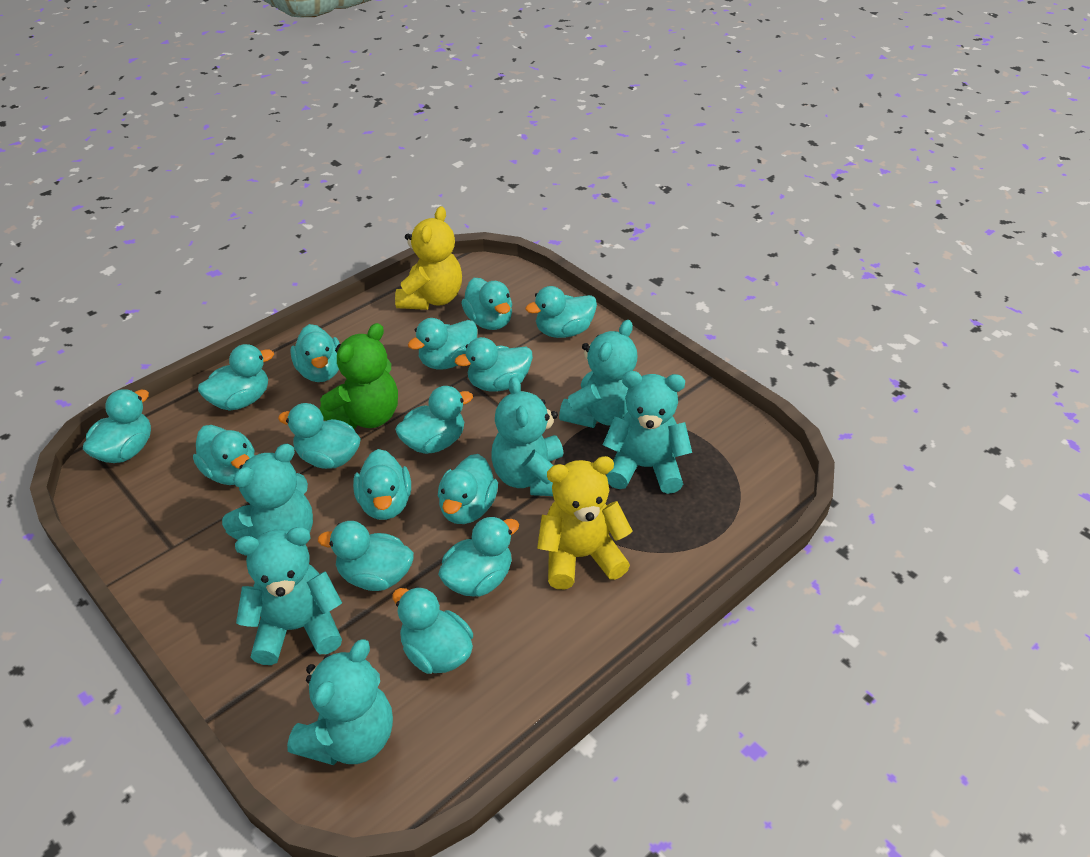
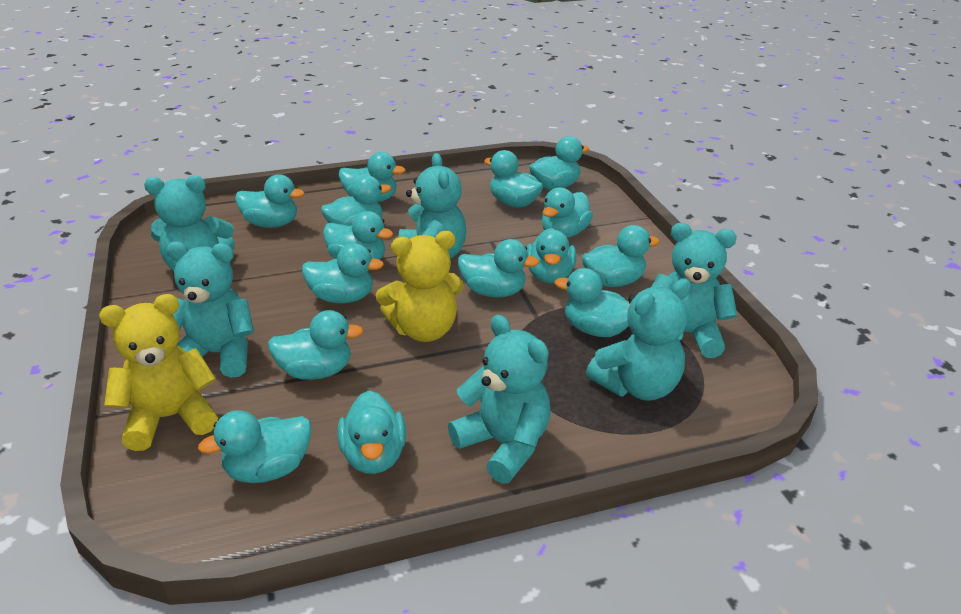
green teddy bear: 1 -> 0

